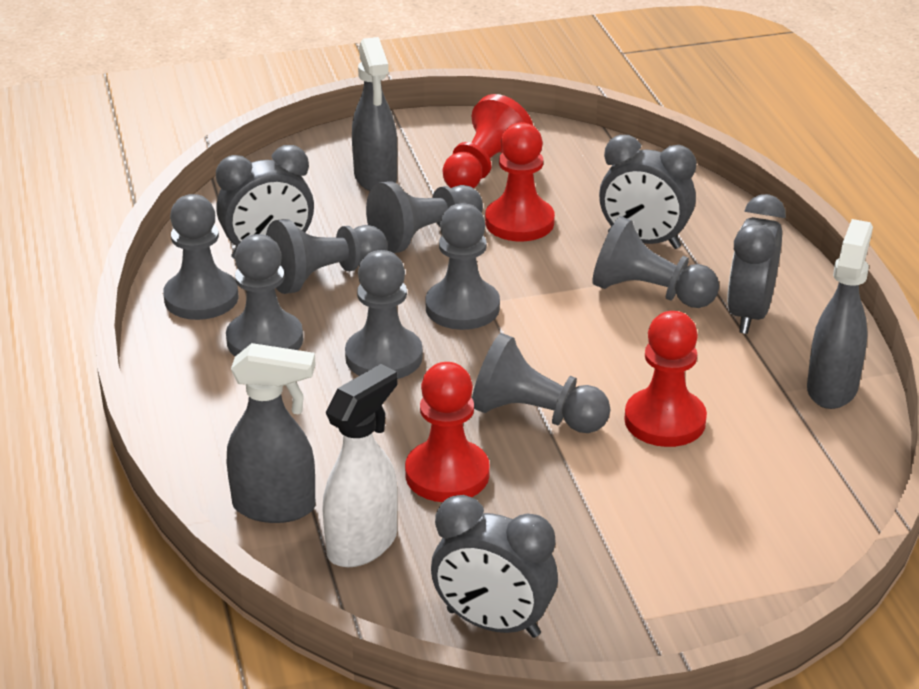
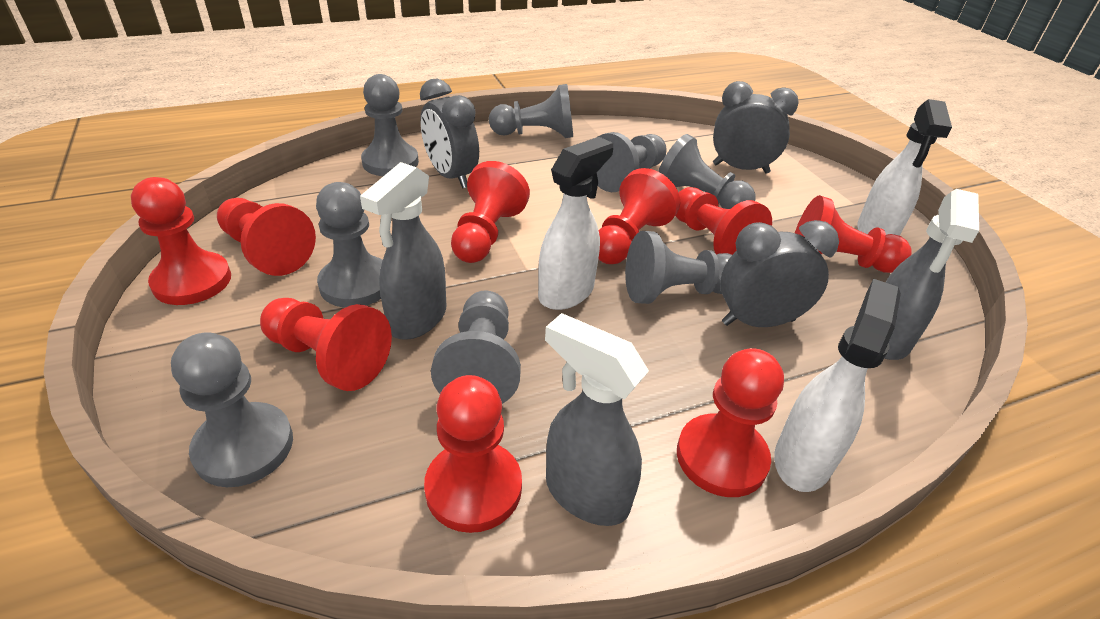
grey clock: 4 -> 3
red pawn: 4 -> 9
white spray bottle: 1 -> 3

